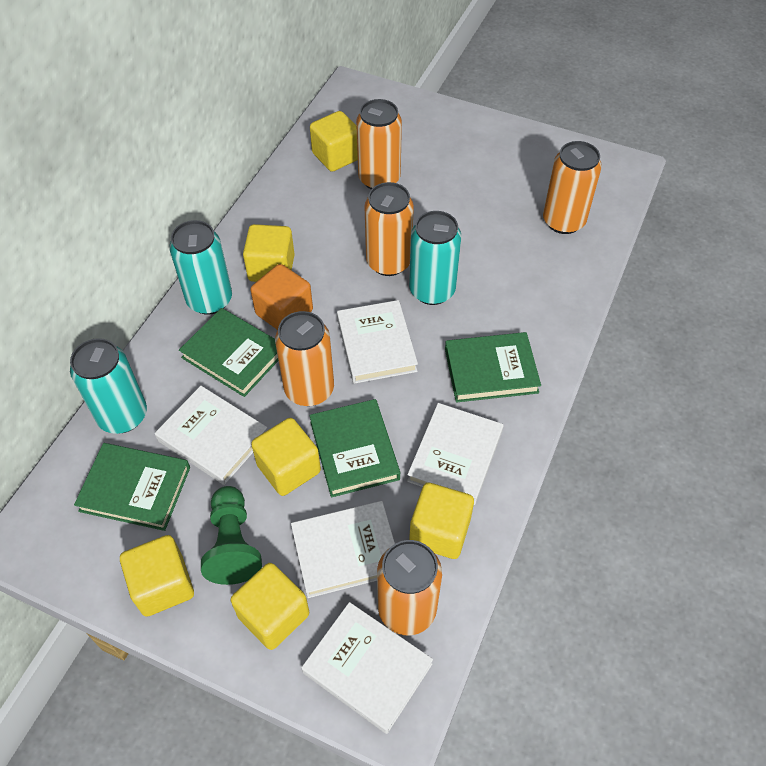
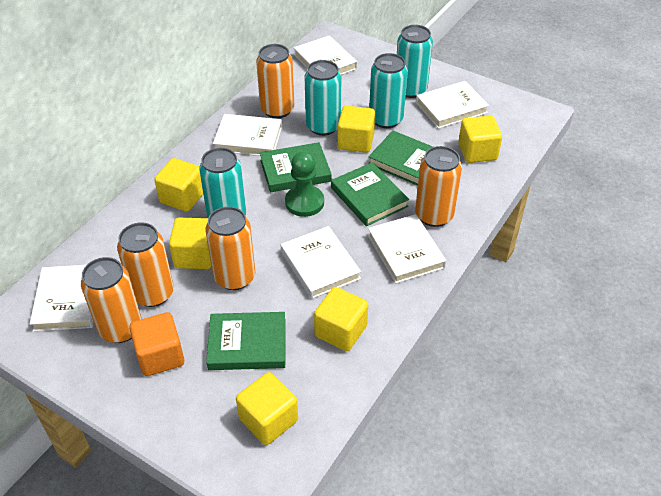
turquoise can: 3 -> 4
white book: 5 -> 6

